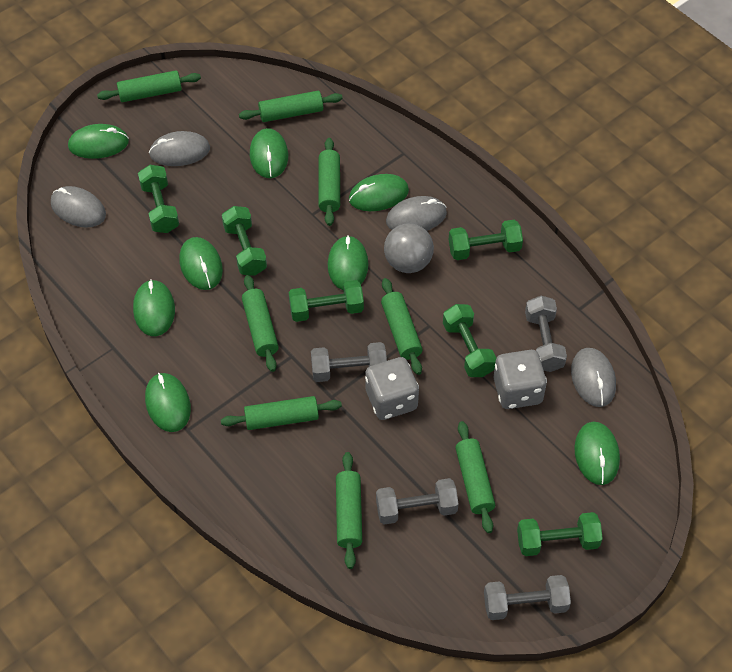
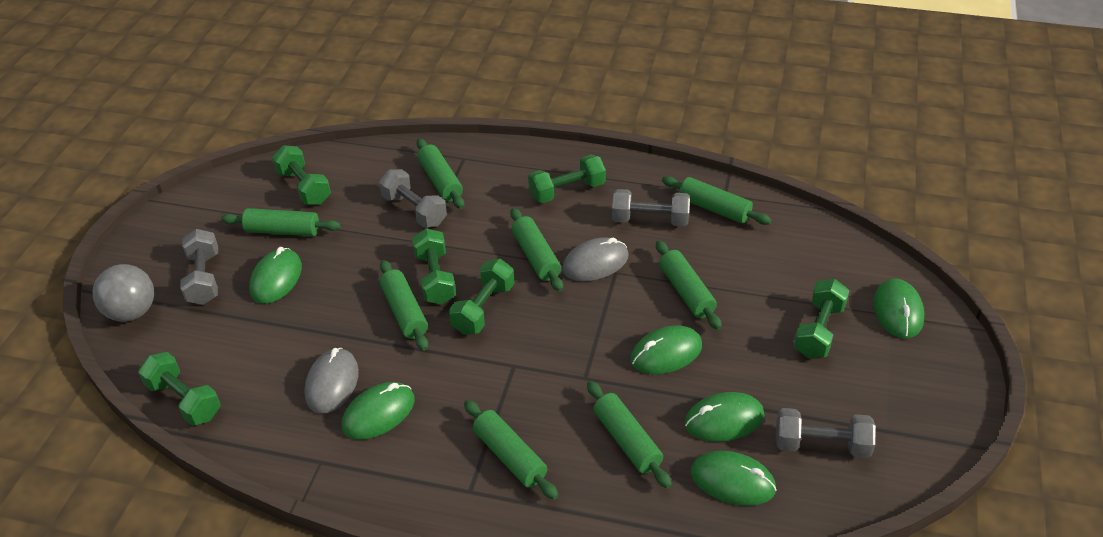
green mouse: 8 -> 6
grey dice: 2 -> 0
grey mouse: 4 -> 2

